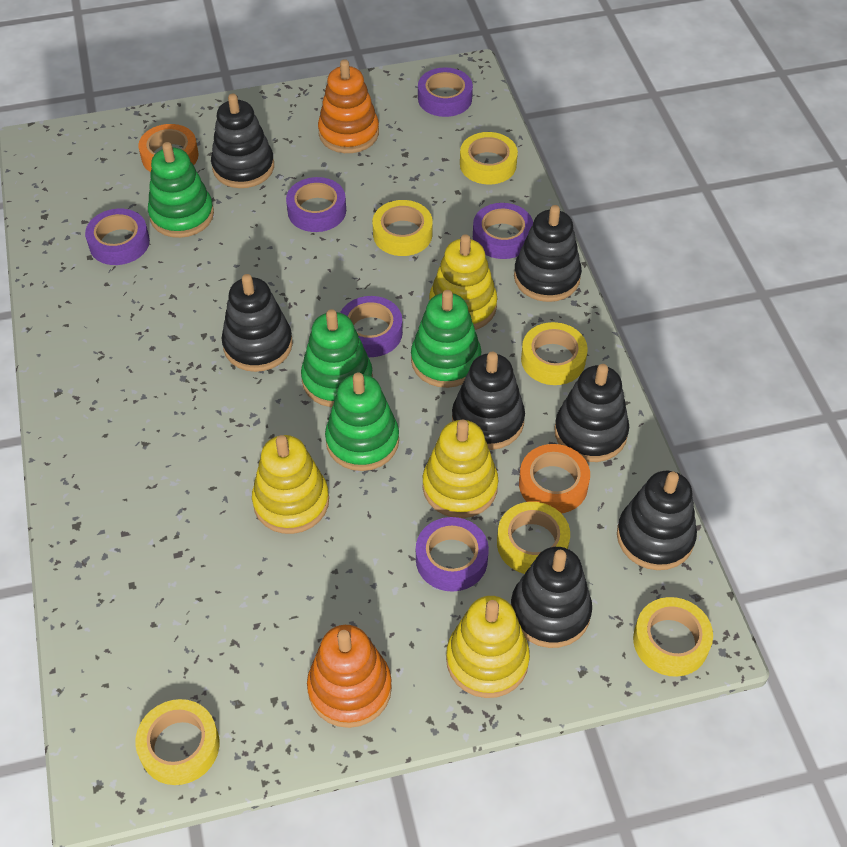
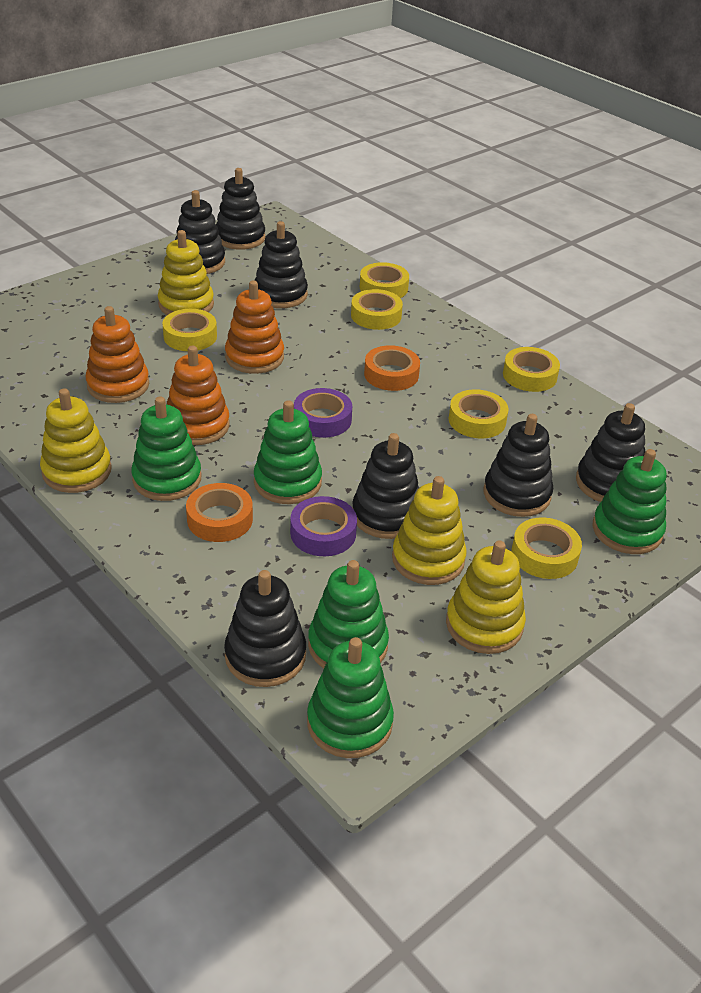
green stacking toy: 4 -> 5
orange stacking toy: 2 -> 3
purple tape: 6 -> 2

